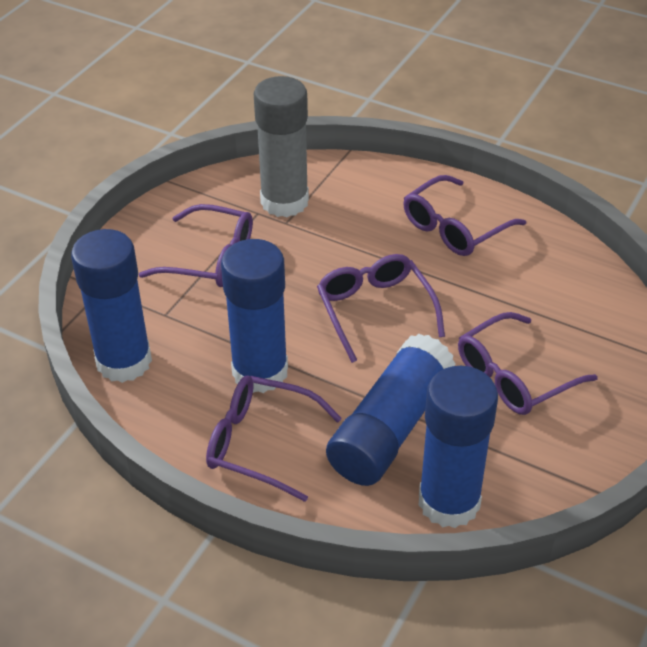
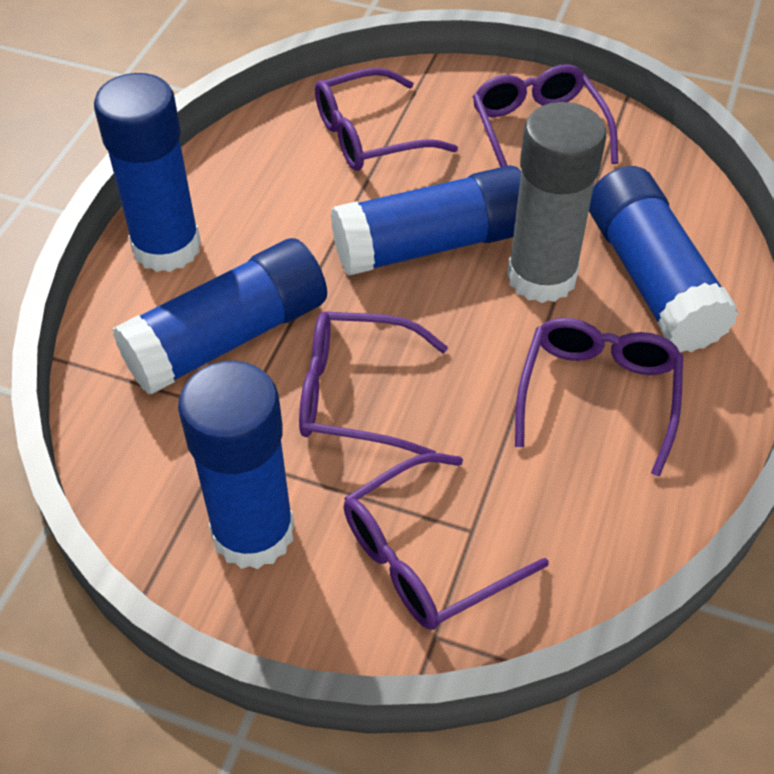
blue glue stick: 4 -> 5

